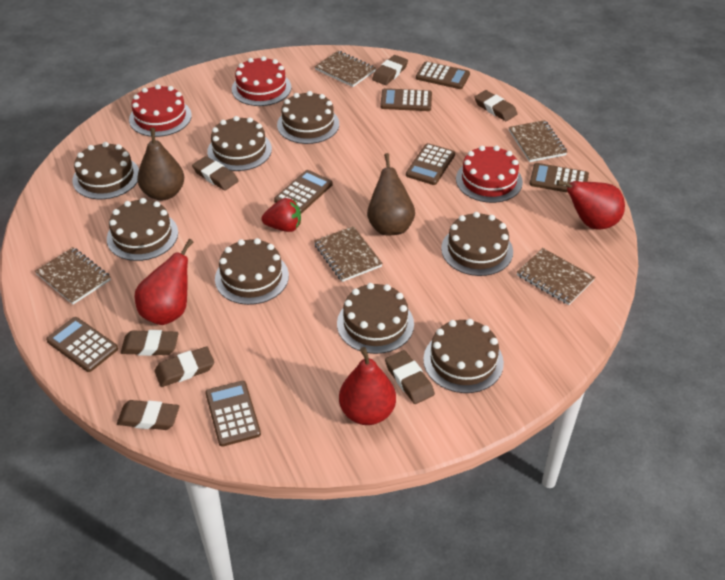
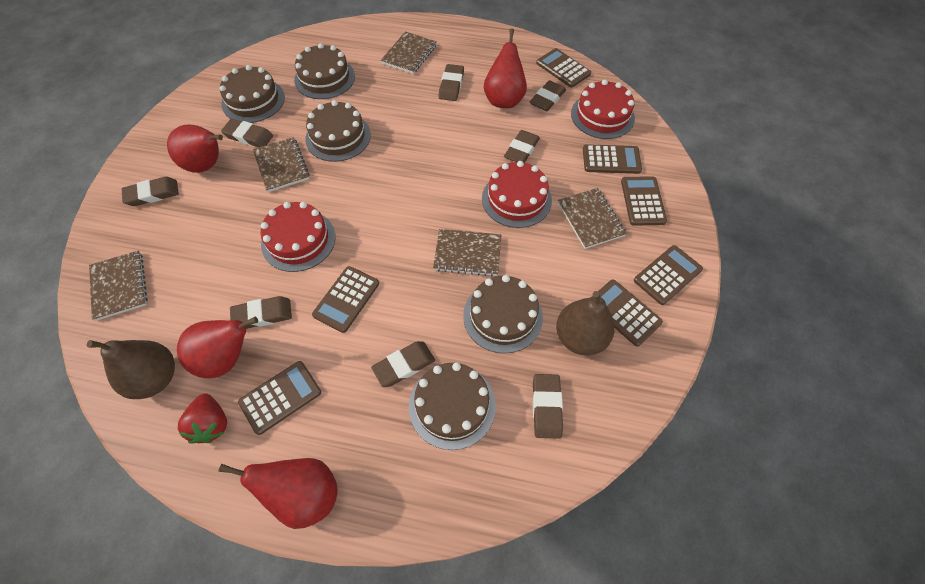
brown cake: 8 -> 5
brown eraser: 7 -> 8
red pear: 3 -> 4

